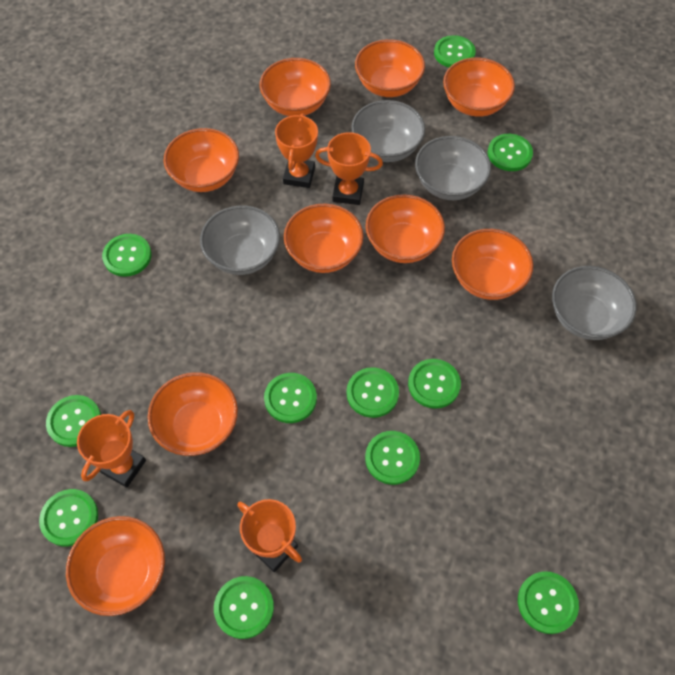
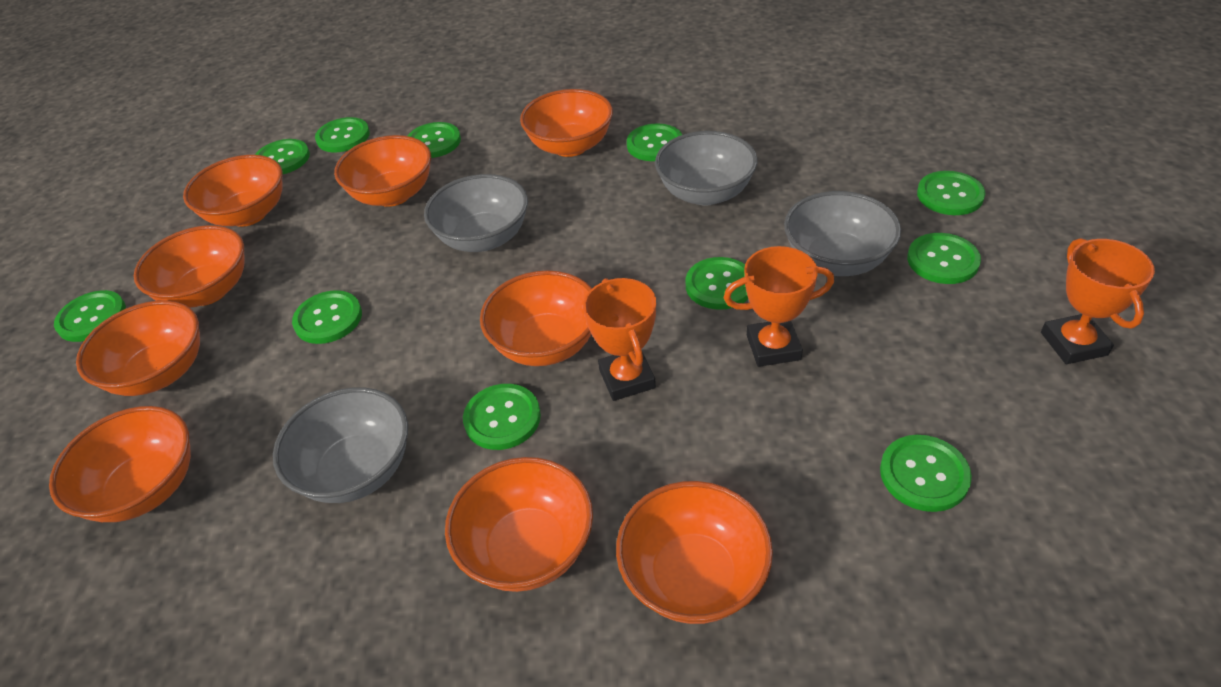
orange trophy: 4 -> 3

